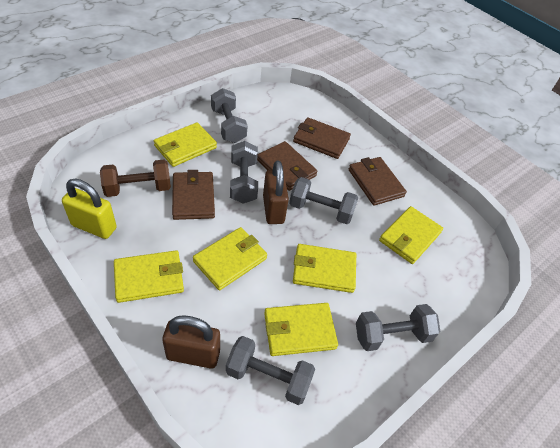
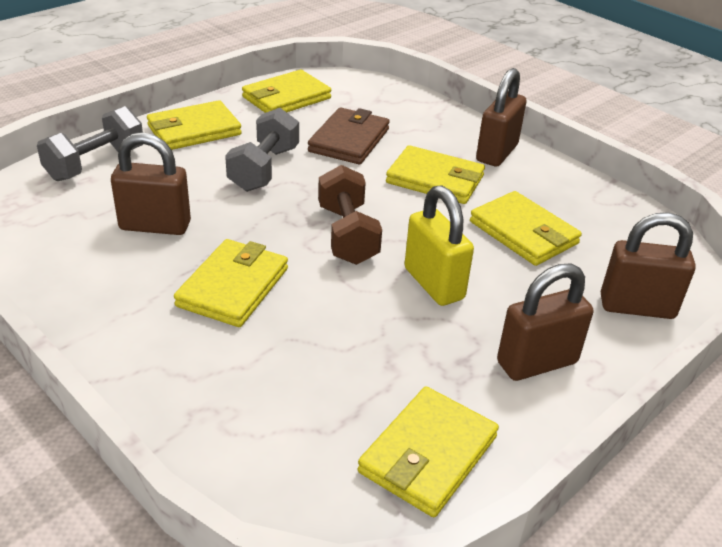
brown padlock: 2 -> 4
brown wallet: 4 -> 1
grey dumbbell: 5 -> 2

